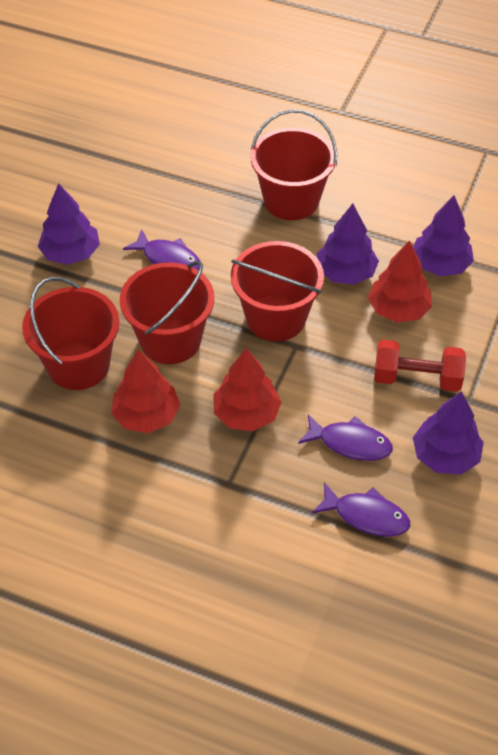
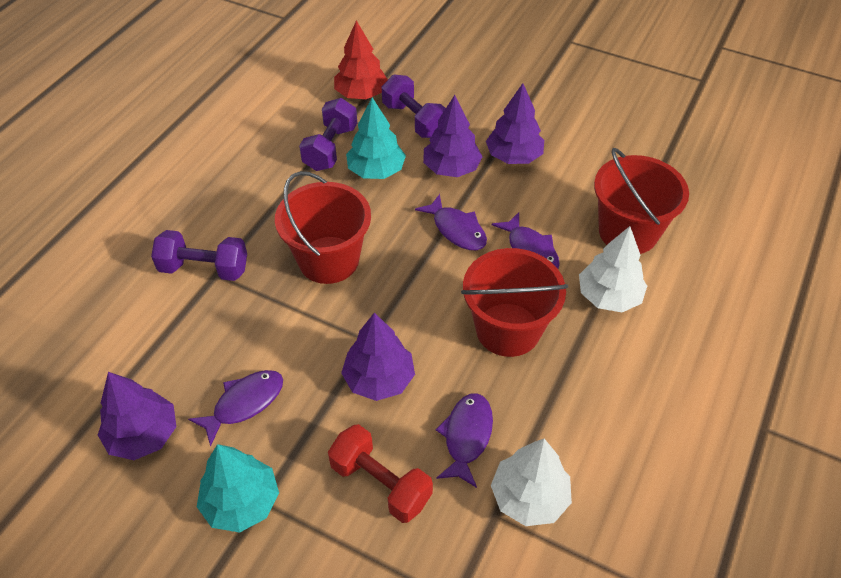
purple dumbbell: 0 -> 3
purple fish: 3 -> 4
red bucket: 4 -> 3
red tree: 3 -> 1
turquoise tree: 0 -> 2
white tree: 0 -> 2

